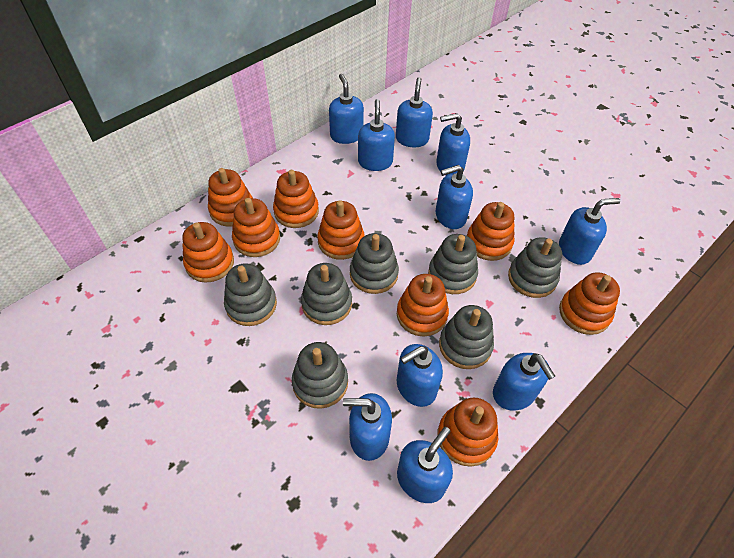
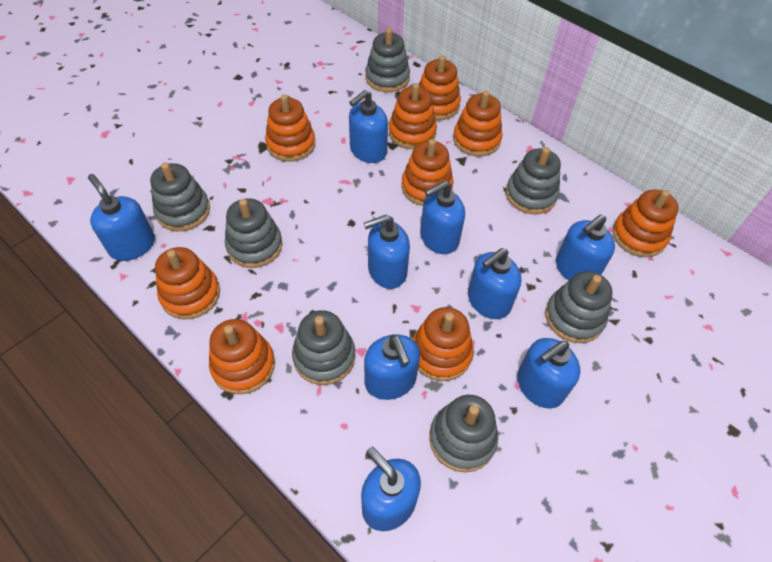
blue soap dispenser: 10 -> 9

